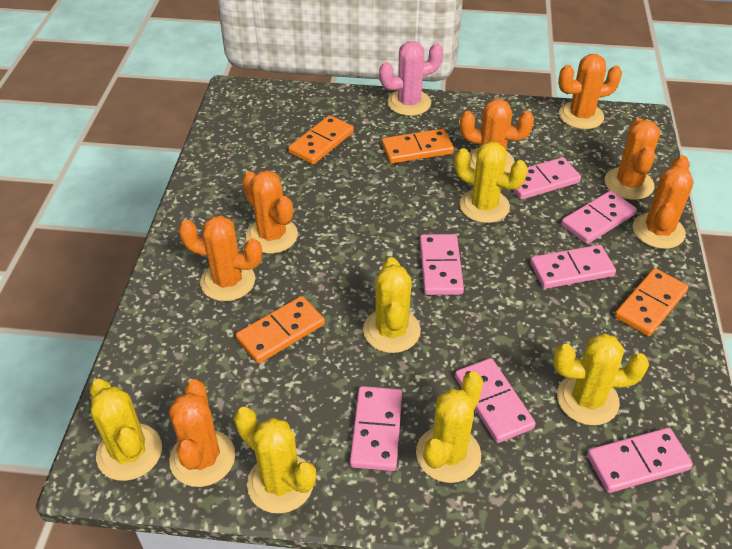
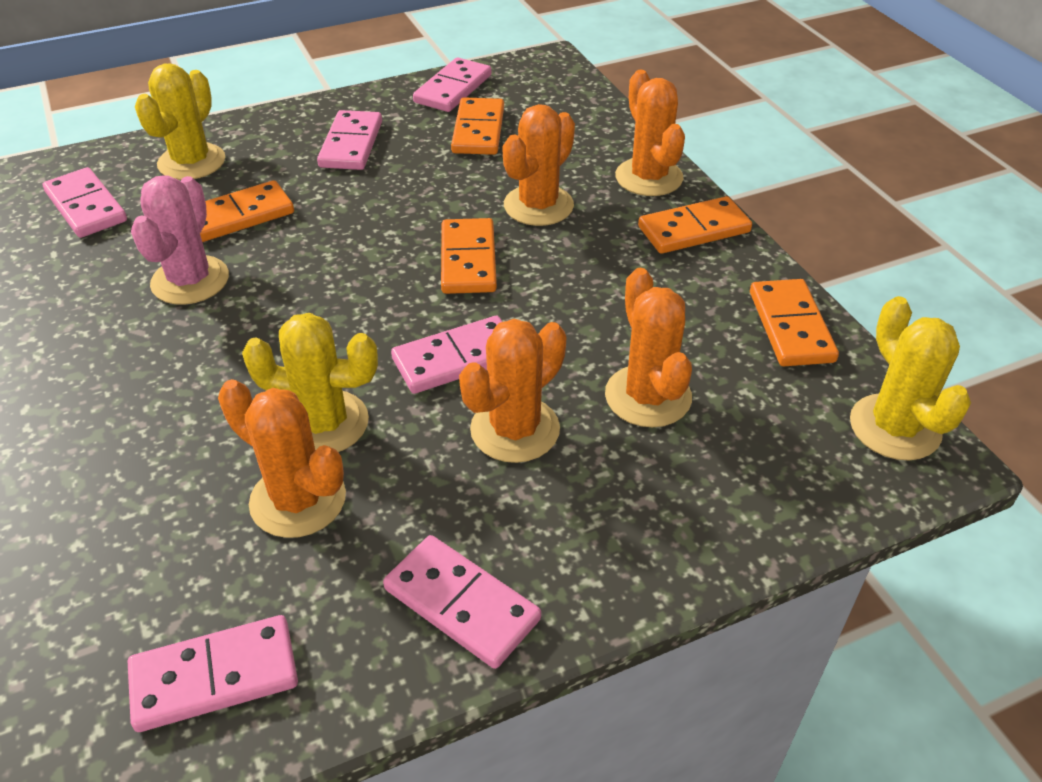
orange cactus: 7 -> 5
orange domino: 4 -> 5
pink domino: 7 -> 6
yellow cactus: 6 -> 3

